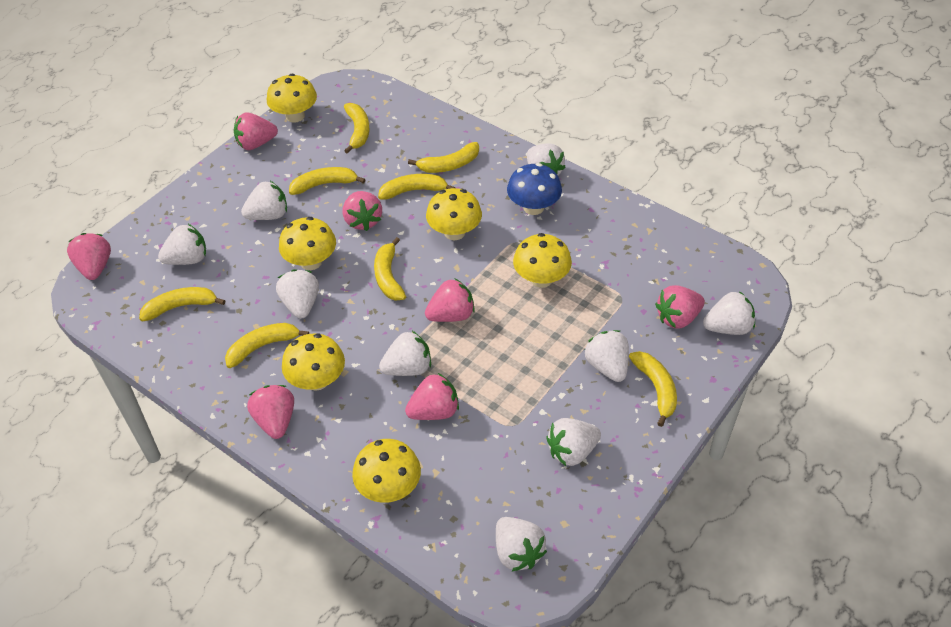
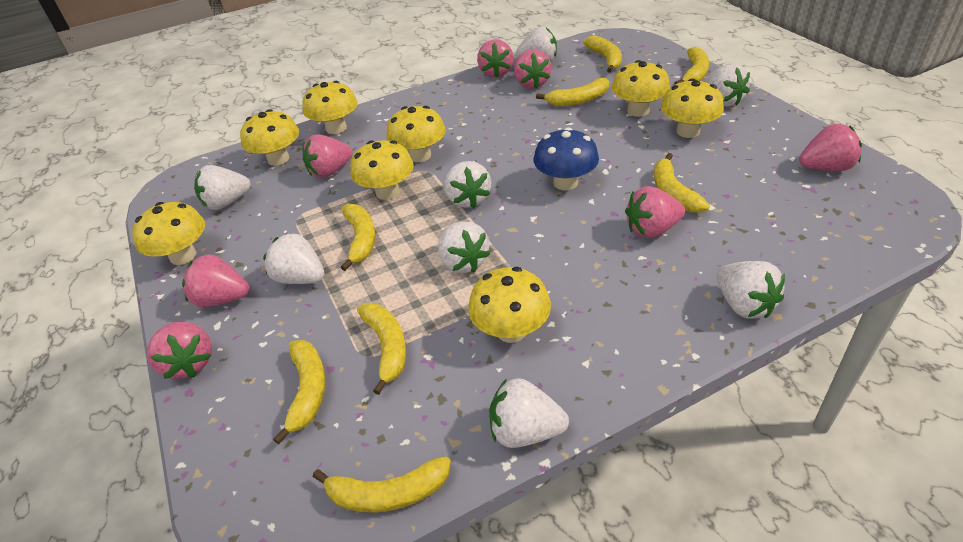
white strawberry: 9 -> 8
yellow mushroom: 6 -> 8

